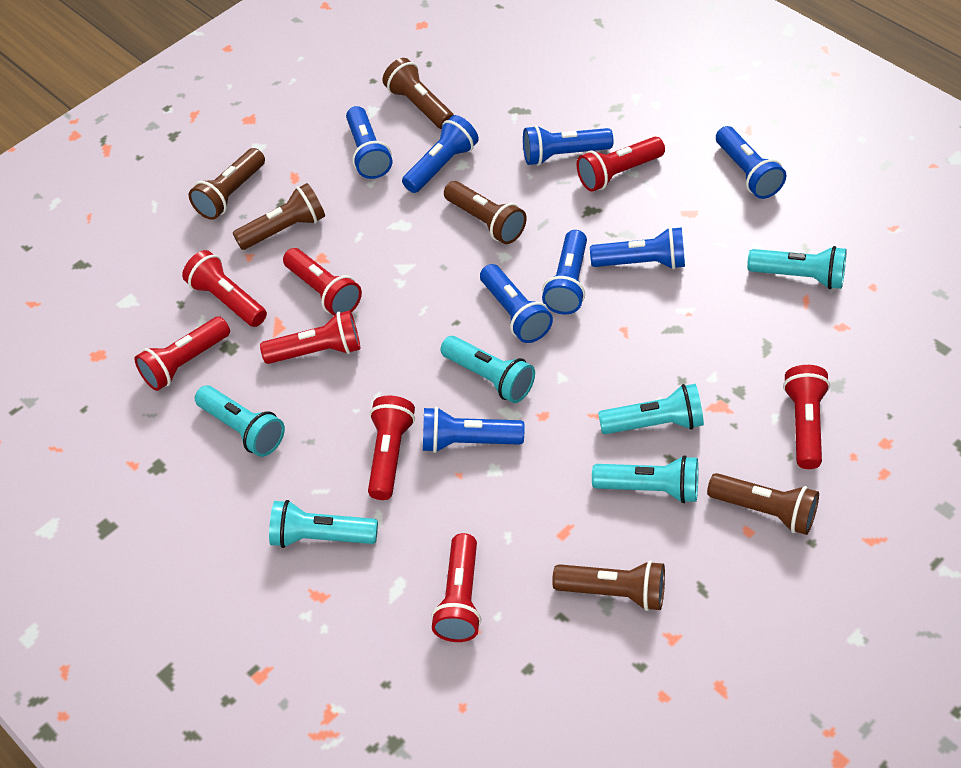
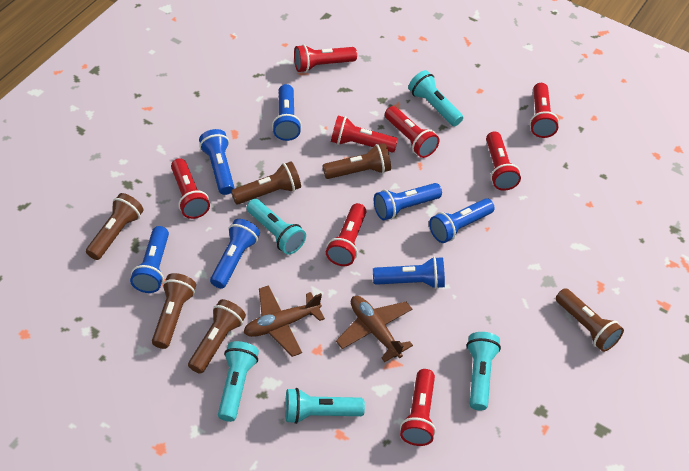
blue flashlight: 8 -> 7
brown plane: 0 -> 2
turquoise flashlight: 6 -> 5

